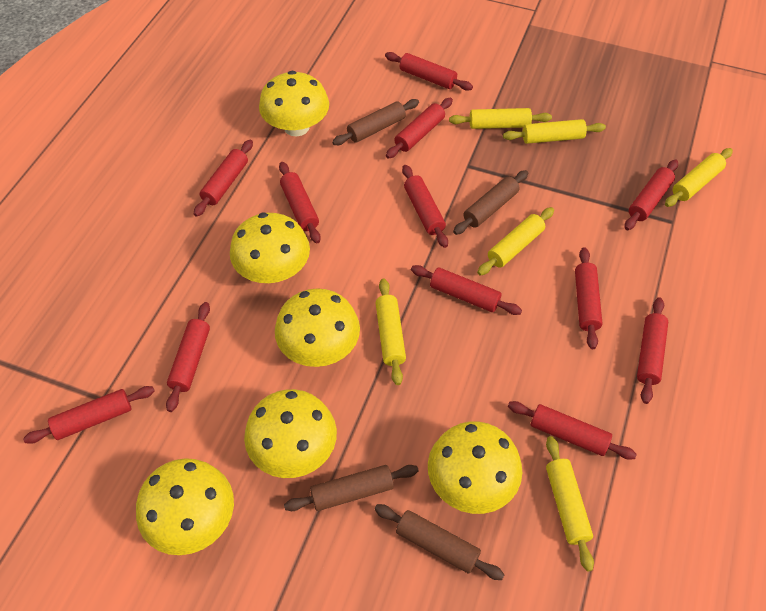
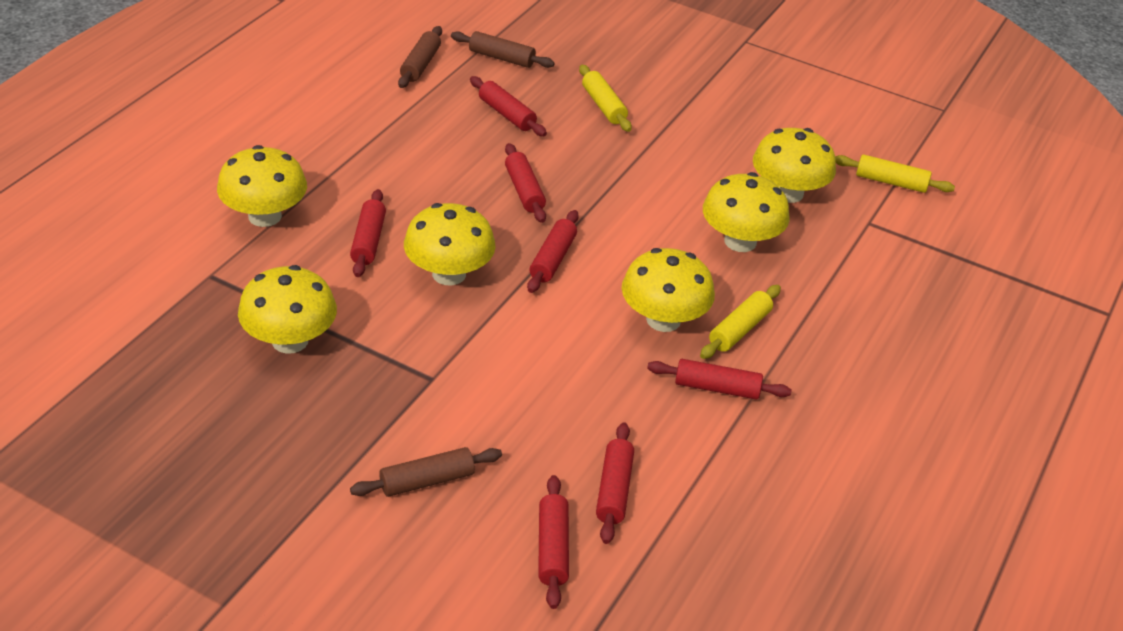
brown rolling pin: 4 -> 3
red rolling pin: 12 -> 7
yellow rolling pin: 6 -> 3

